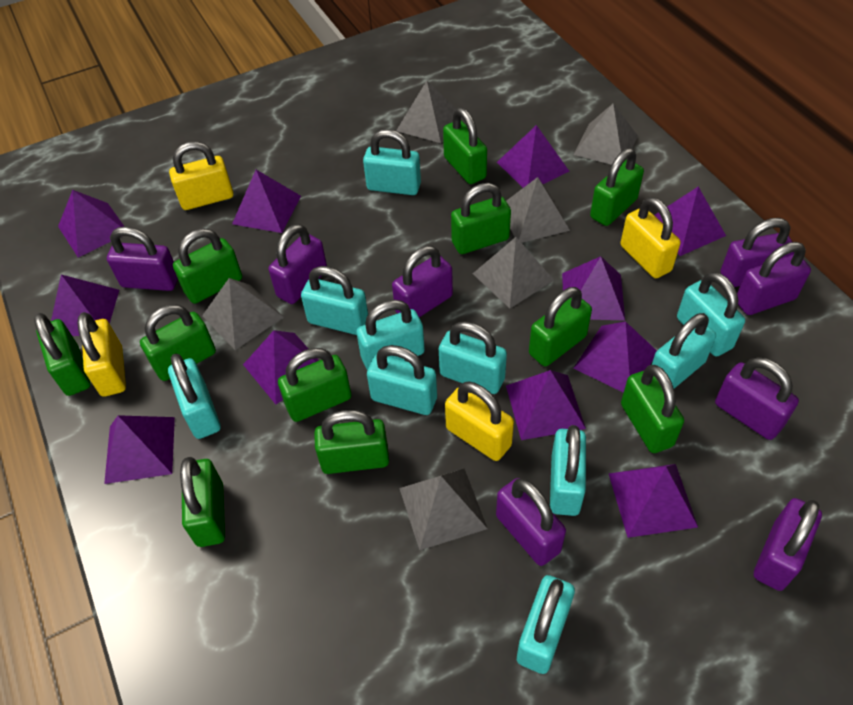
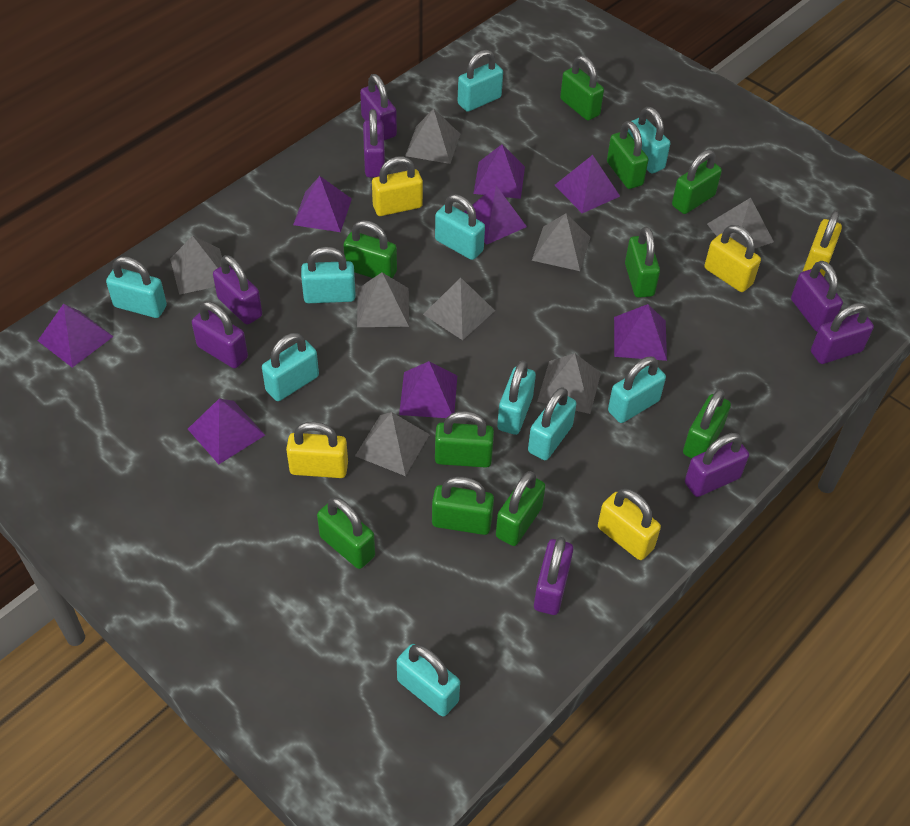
green padlock: 11 -> 10
grey pyramid: 6 -> 8
purple pyramid: 11 -> 8
yellow padlock: 4 -> 5

